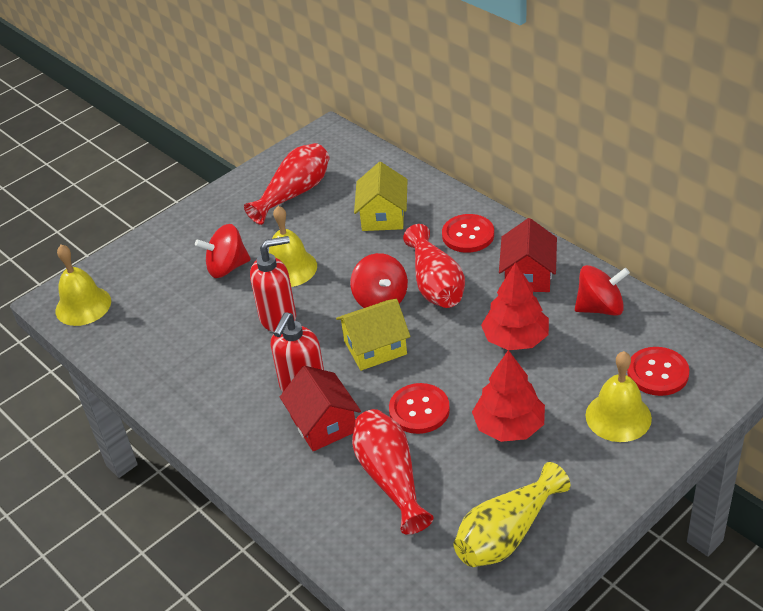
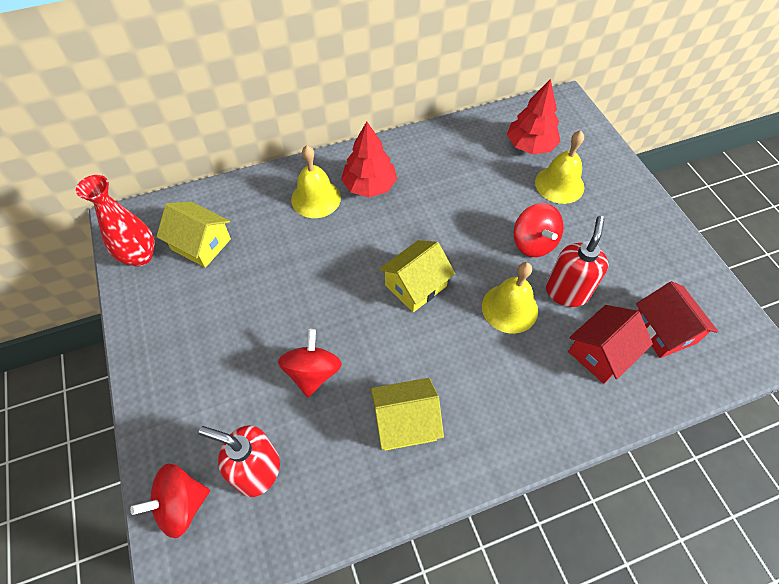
red button: 3 -> 0
red vase: 3 -> 1
yellow house: 2 -> 3
yellow vase: 1 -> 0

